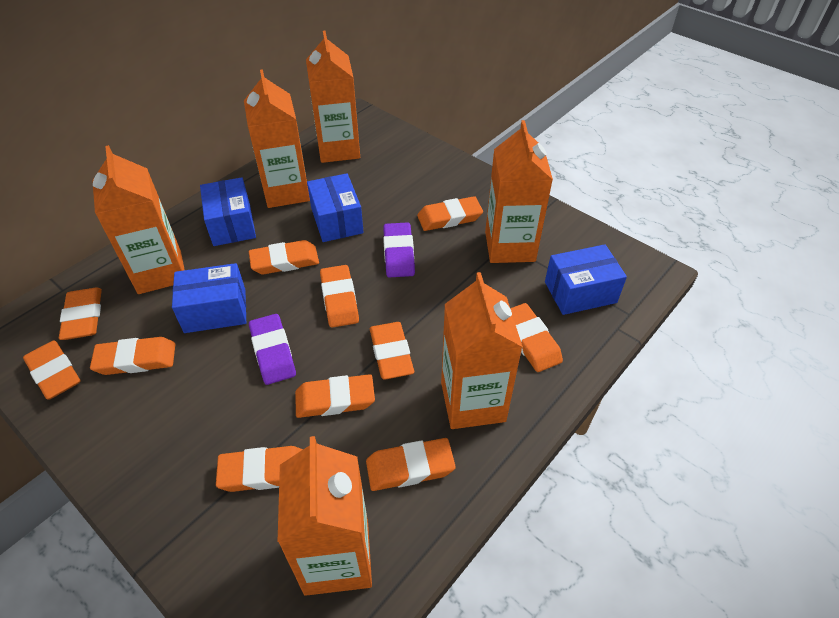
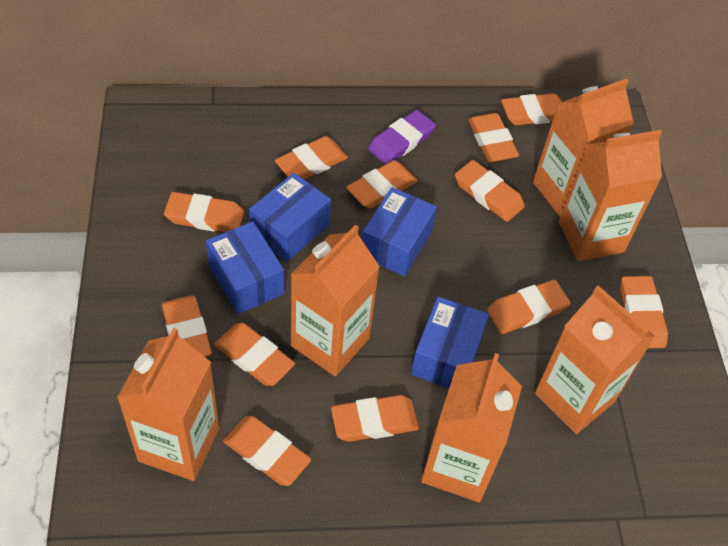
orange eraser: 11 -> 12
purple eraser: 2 -> 1

